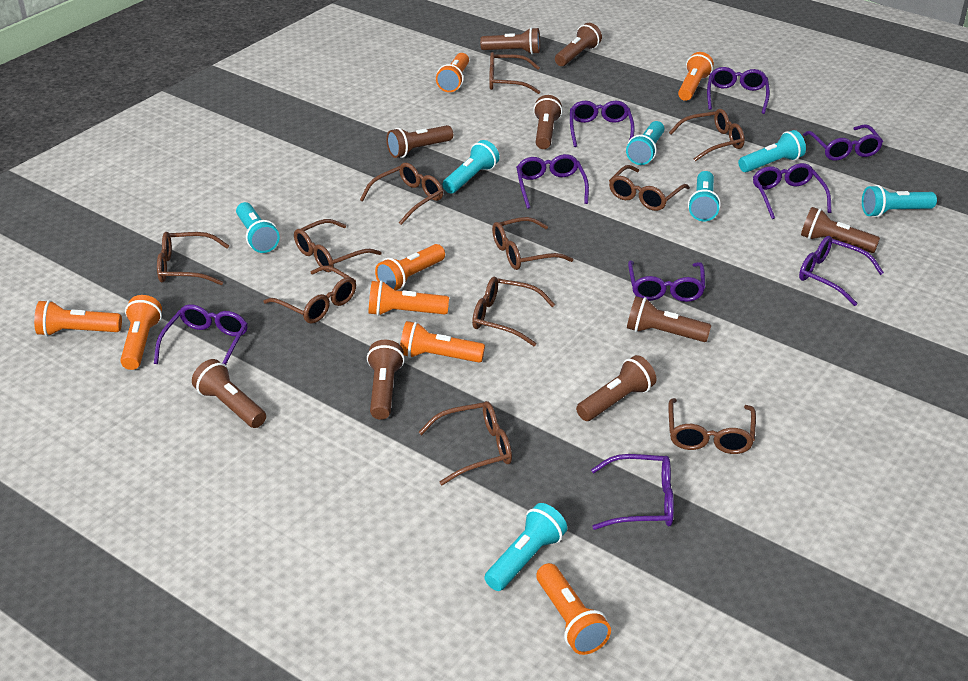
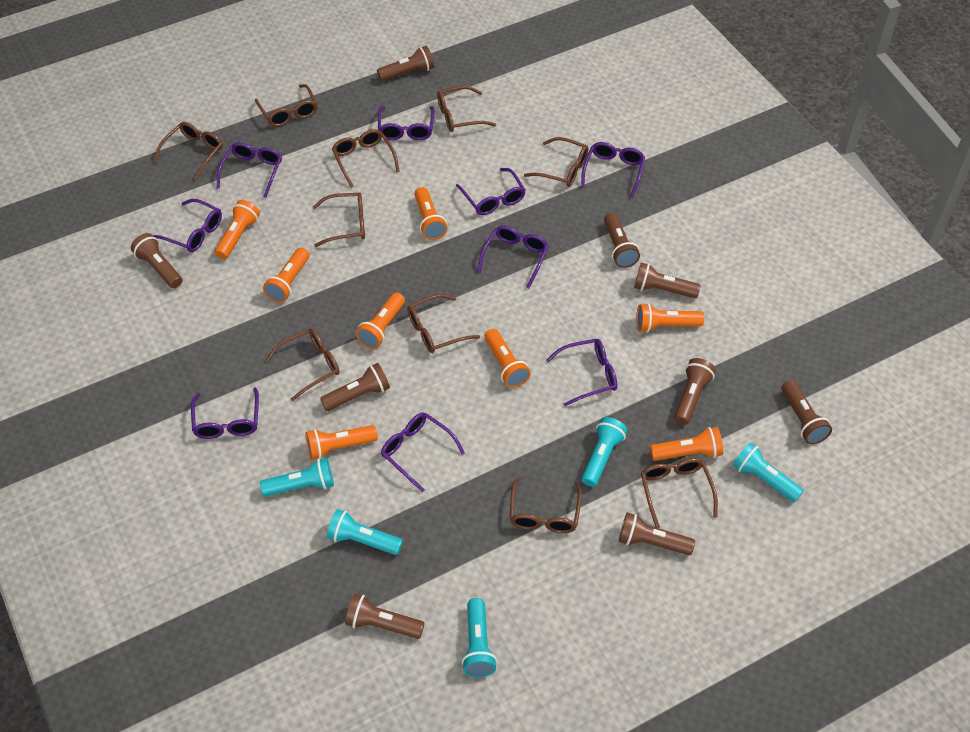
brown glasses: 11 -> 10
turquoise flashlight: 7 -> 5

